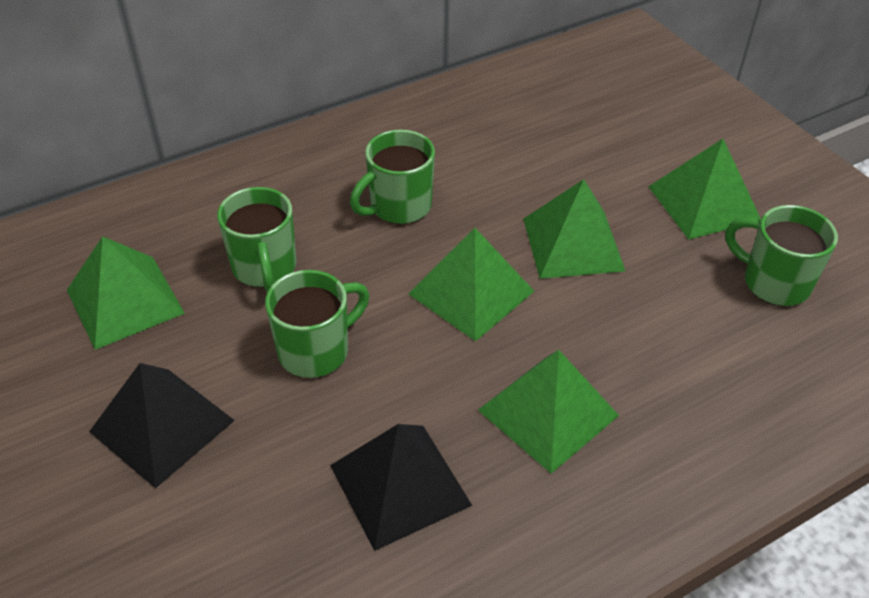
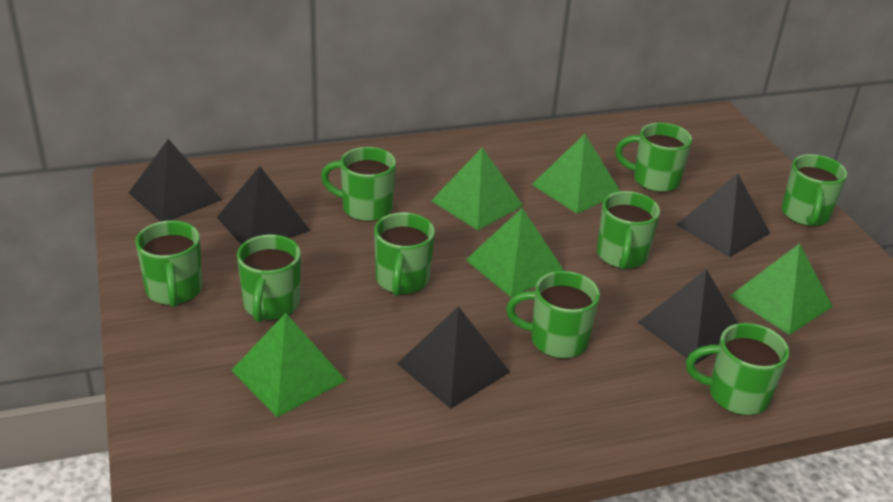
black pyramid: 2 -> 5
green mug: 4 -> 9

